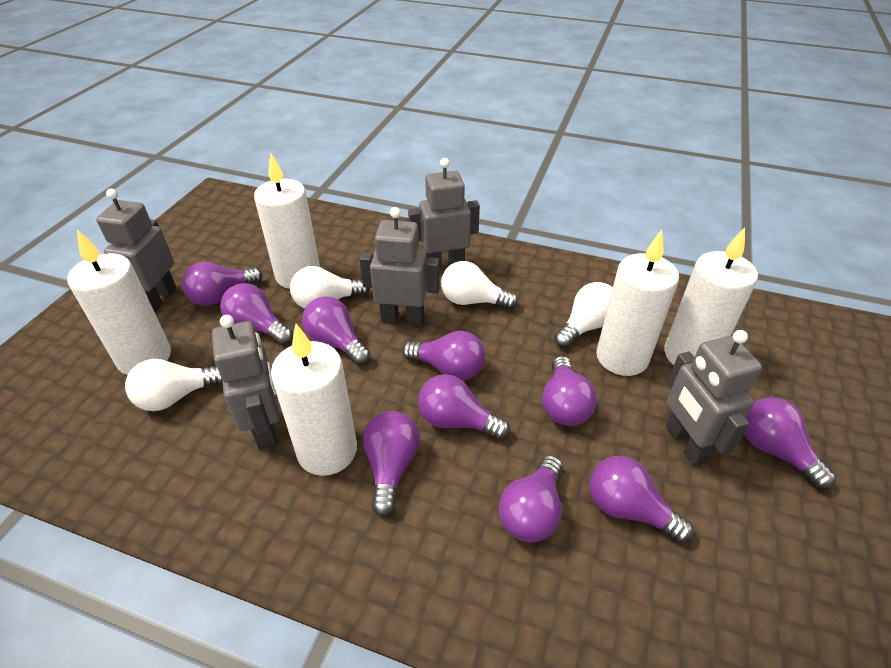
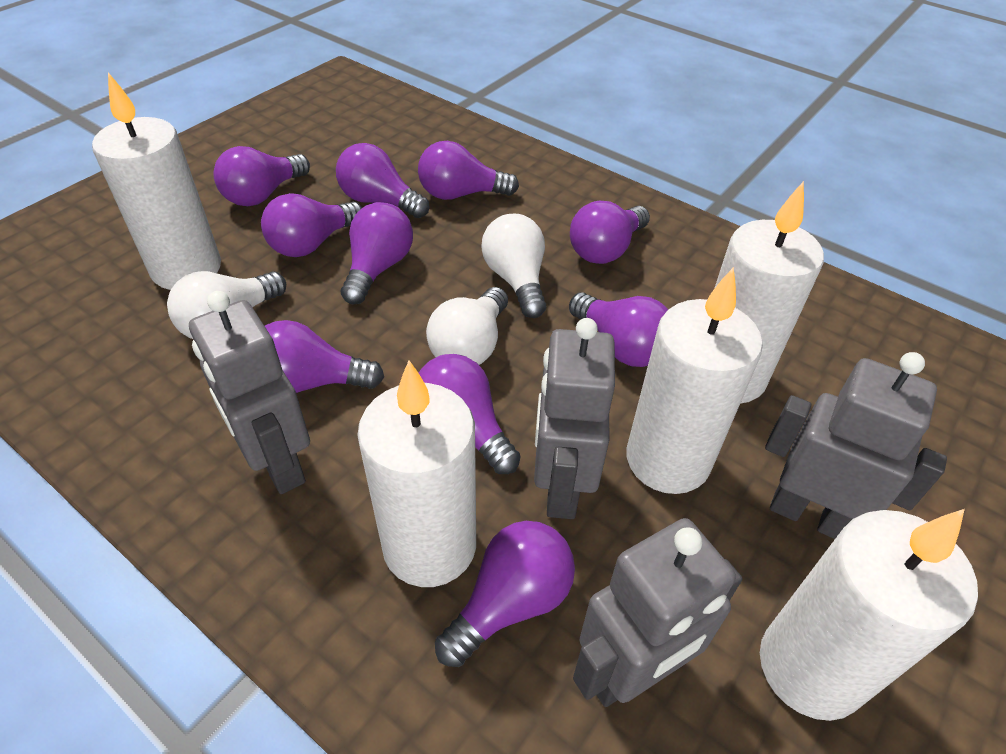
grey robot: 5 -> 4
white light bulb: 4 -> 3

